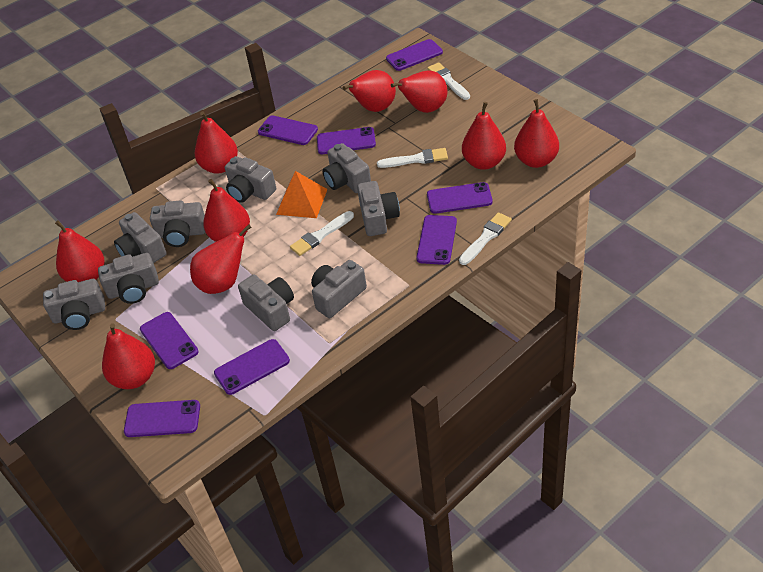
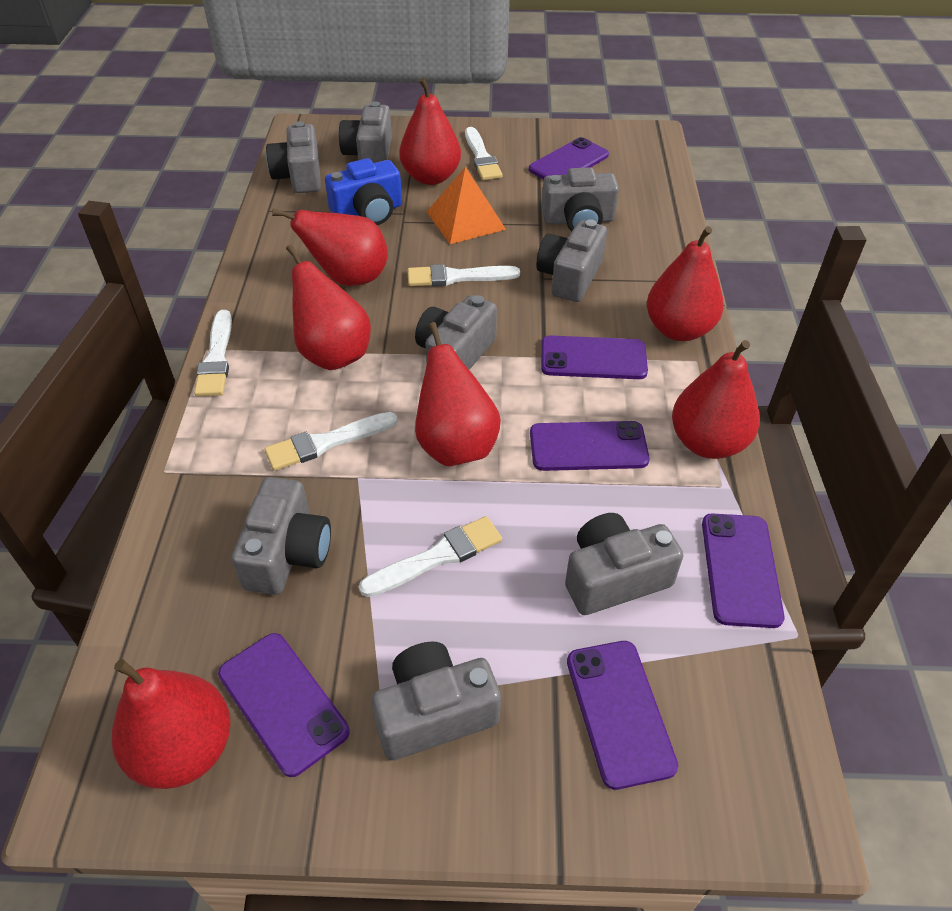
blue camera: 0 -> 1
grey camera: 9 -> 8
purple phone: 8 -> 6
red pear: 9 -> 7
white brush: 4 -> 5

